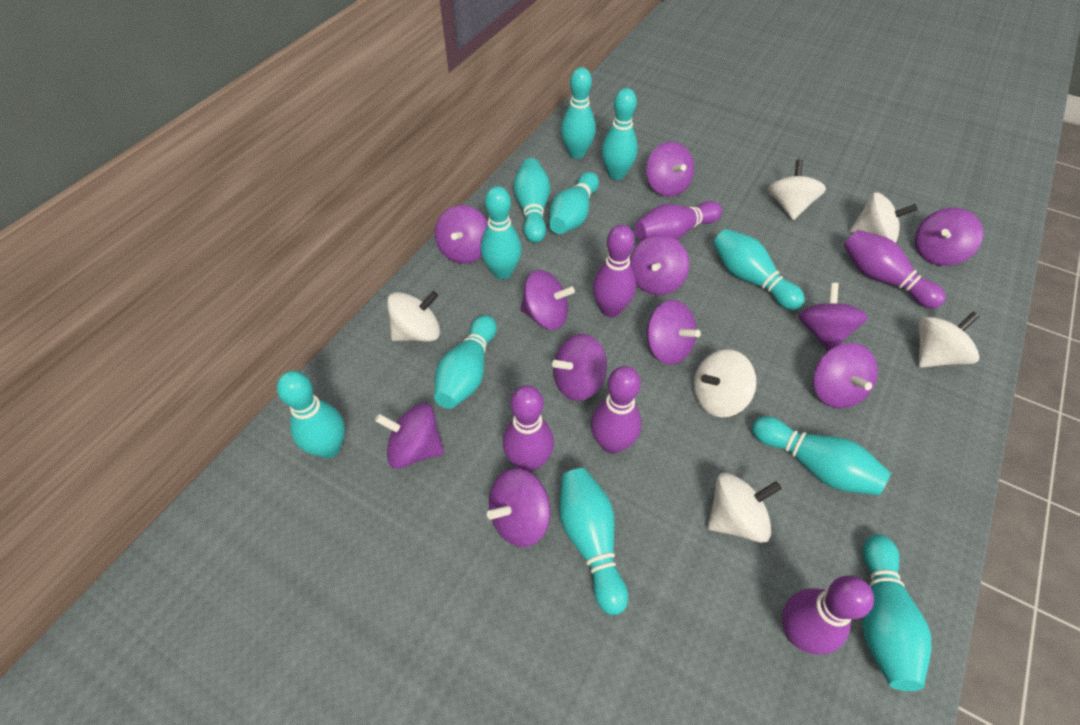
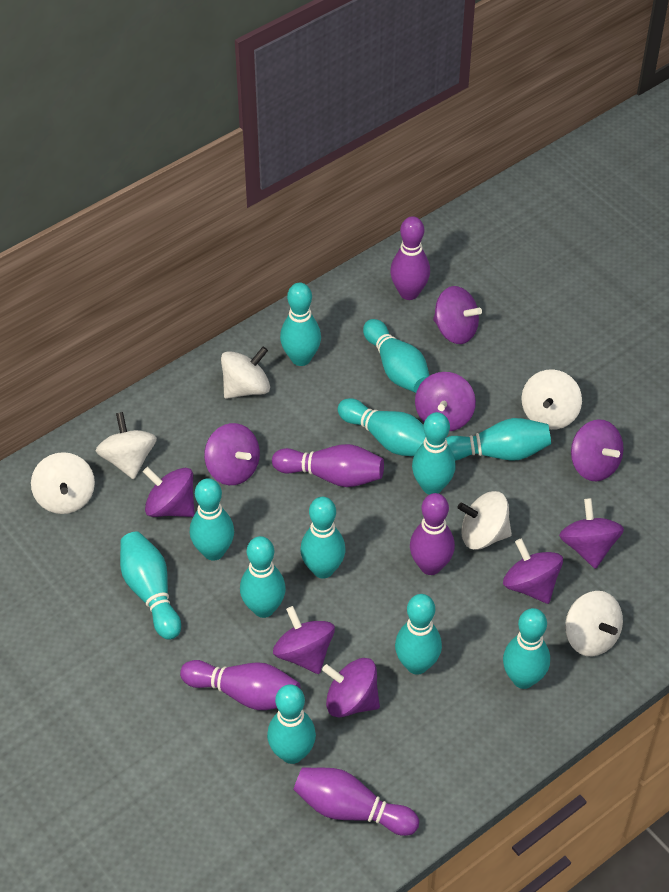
purple bowling pin: 6 -> 5
purple spinning top: 11 -> 9
turquoise bowling pin: 11 -> 12

